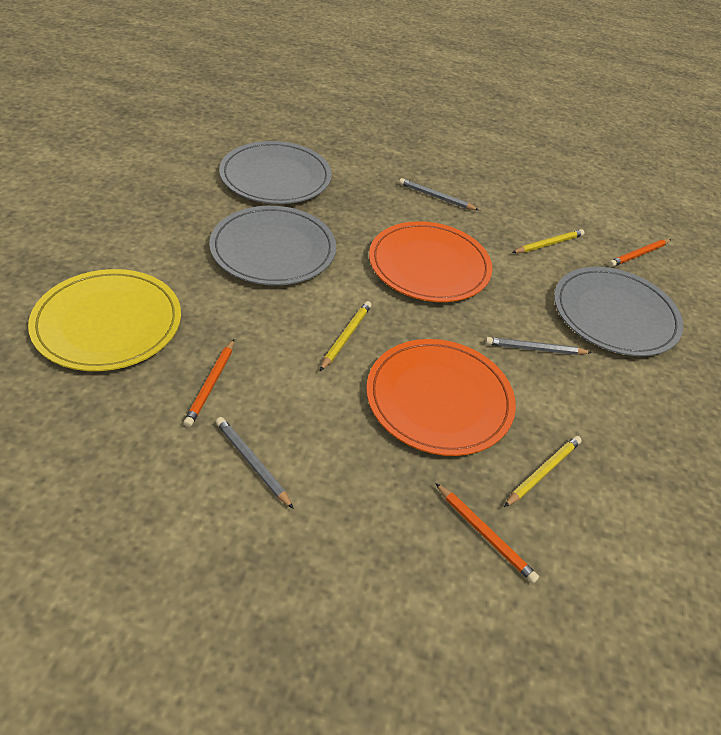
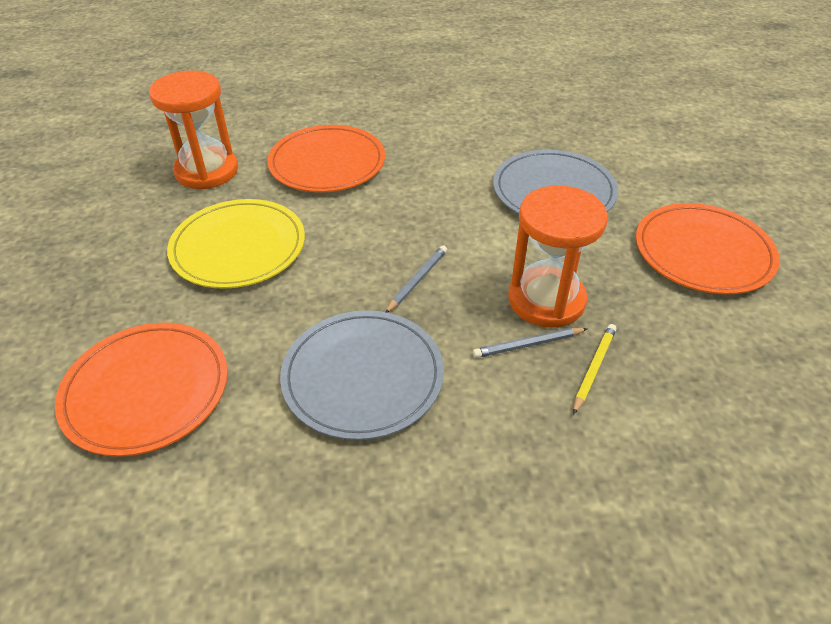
grey pencil: 3 -> 2
grey plate: 3 -> 2
orange hourglass: 0 -> 2
orange pencil: 3 -> 0
orange plate: 2 -> 3
yellow pencil: 3 -> 1

